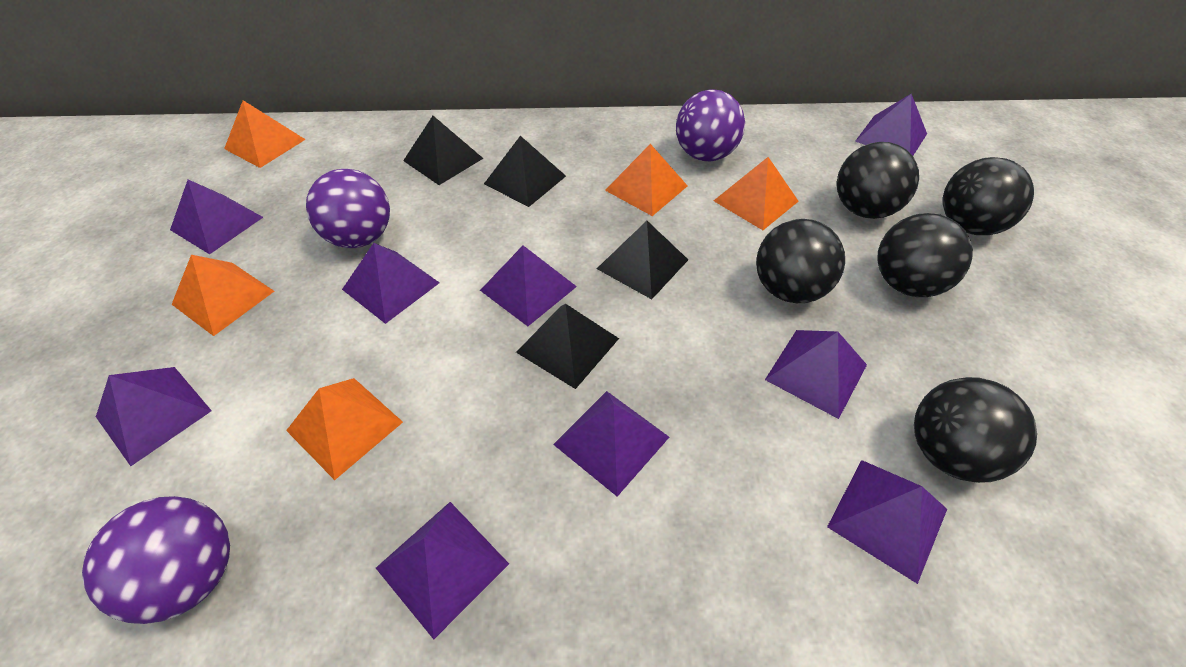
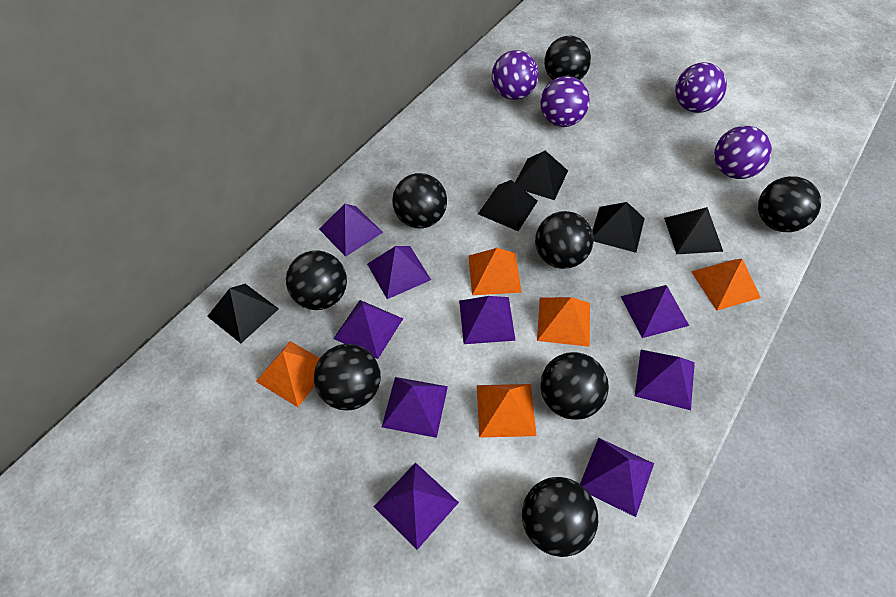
black ball: 5 -> 8
black pyramid: 4 -> 5
purple ball: 3 -> 4

